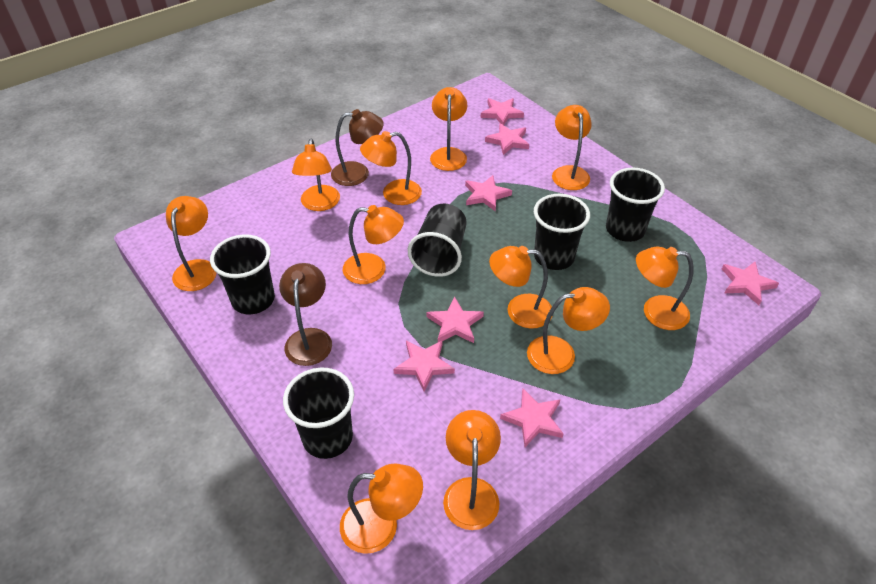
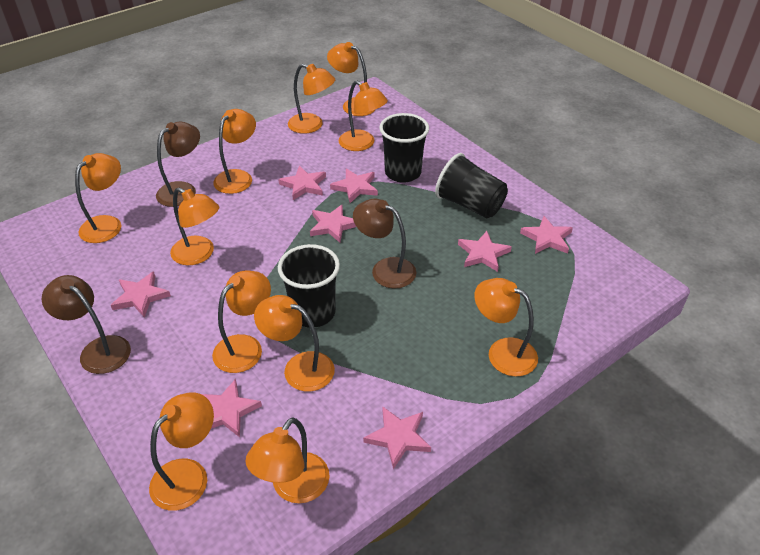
black cup: 5 -> 3
brown lamp: 2 -> 3
pink star: 7 -> 8

